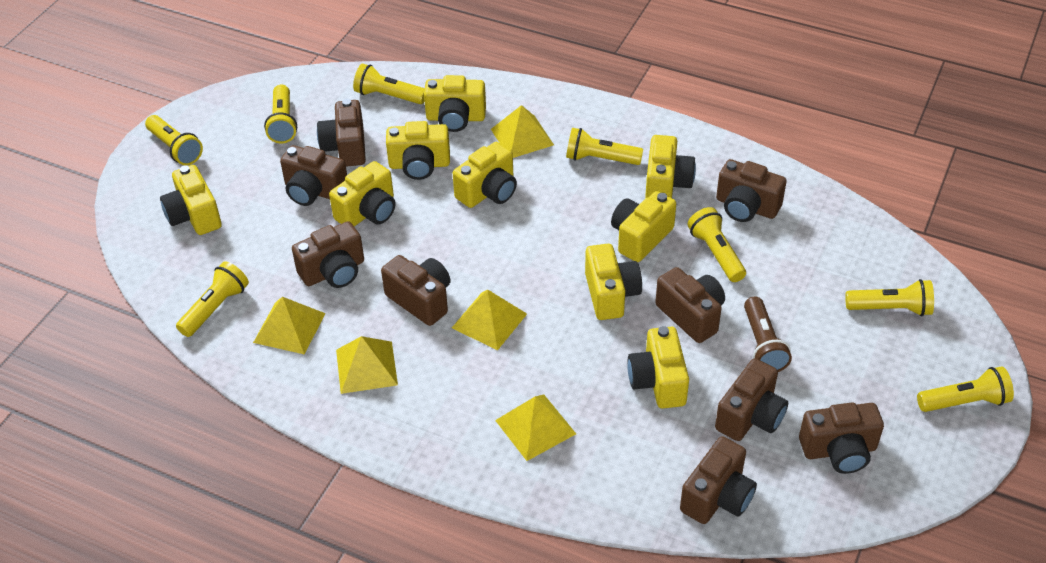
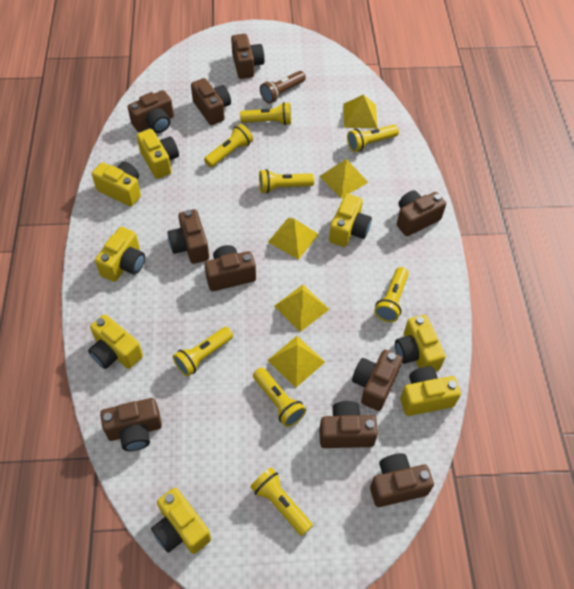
brown camera: 9 -> 10
yellow camera: 9 -> 8

